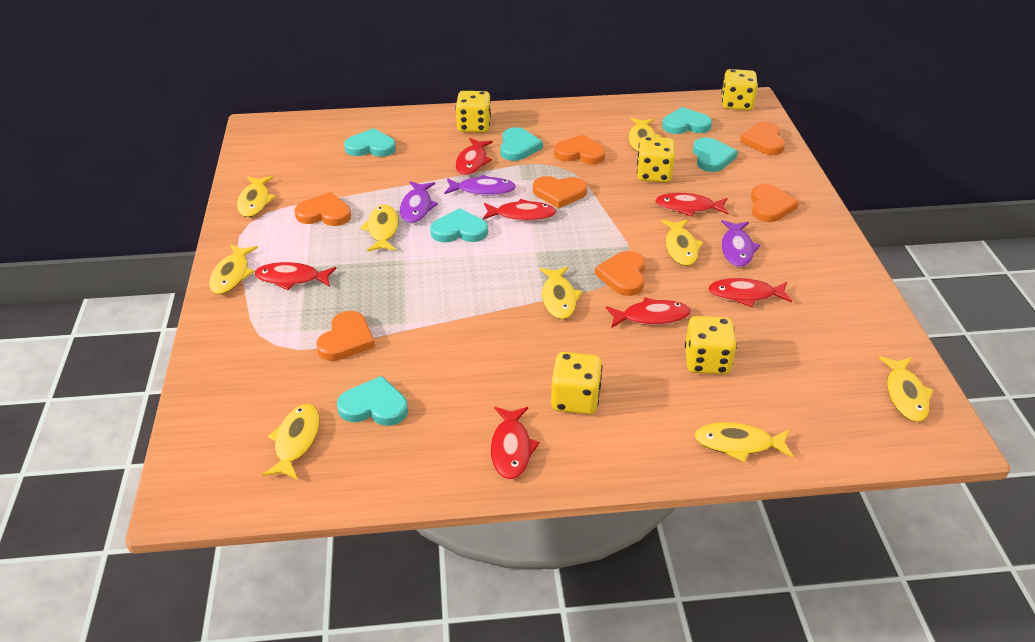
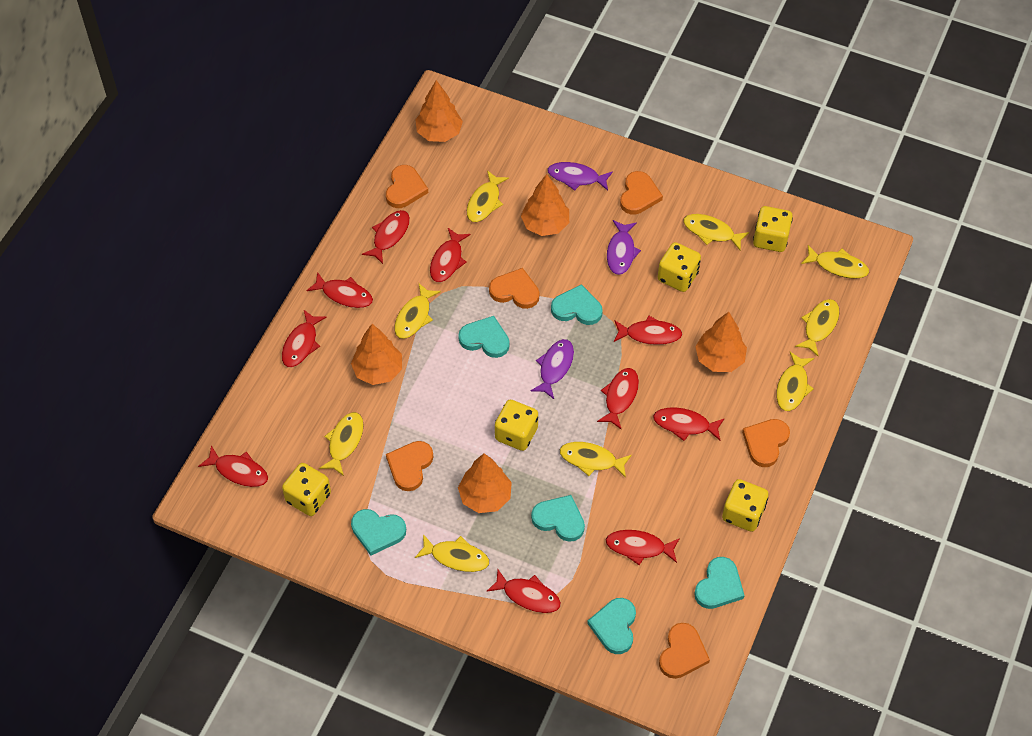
orange heart: 7 -> 6
orange tree: 0 -> 5
red fish: 7 -> 10

